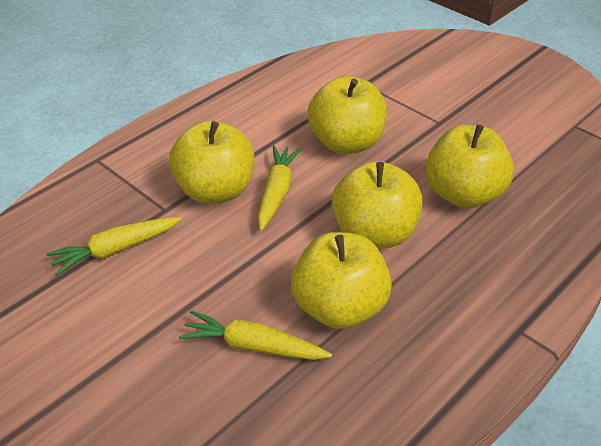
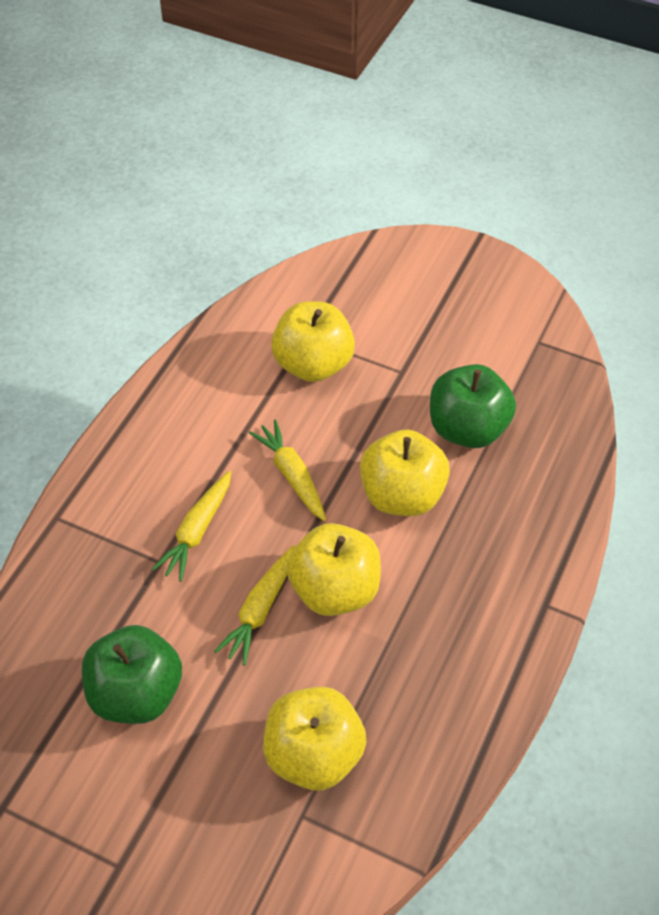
green apple: 0 -> 2
yellow apple: 5 -> 4

